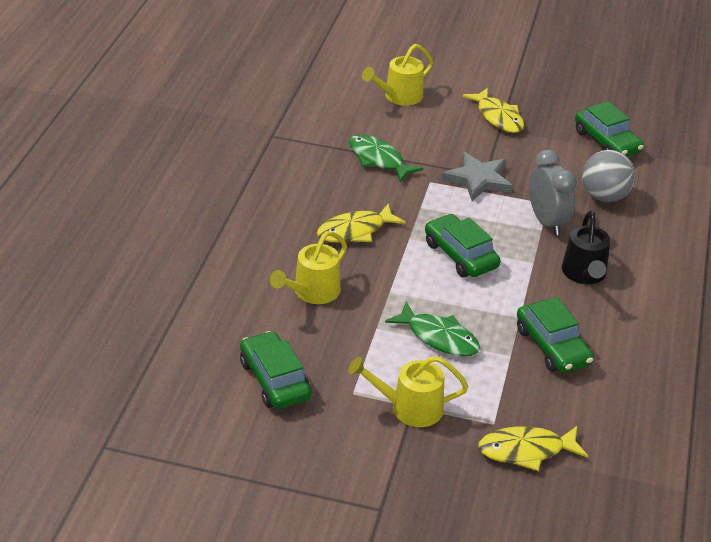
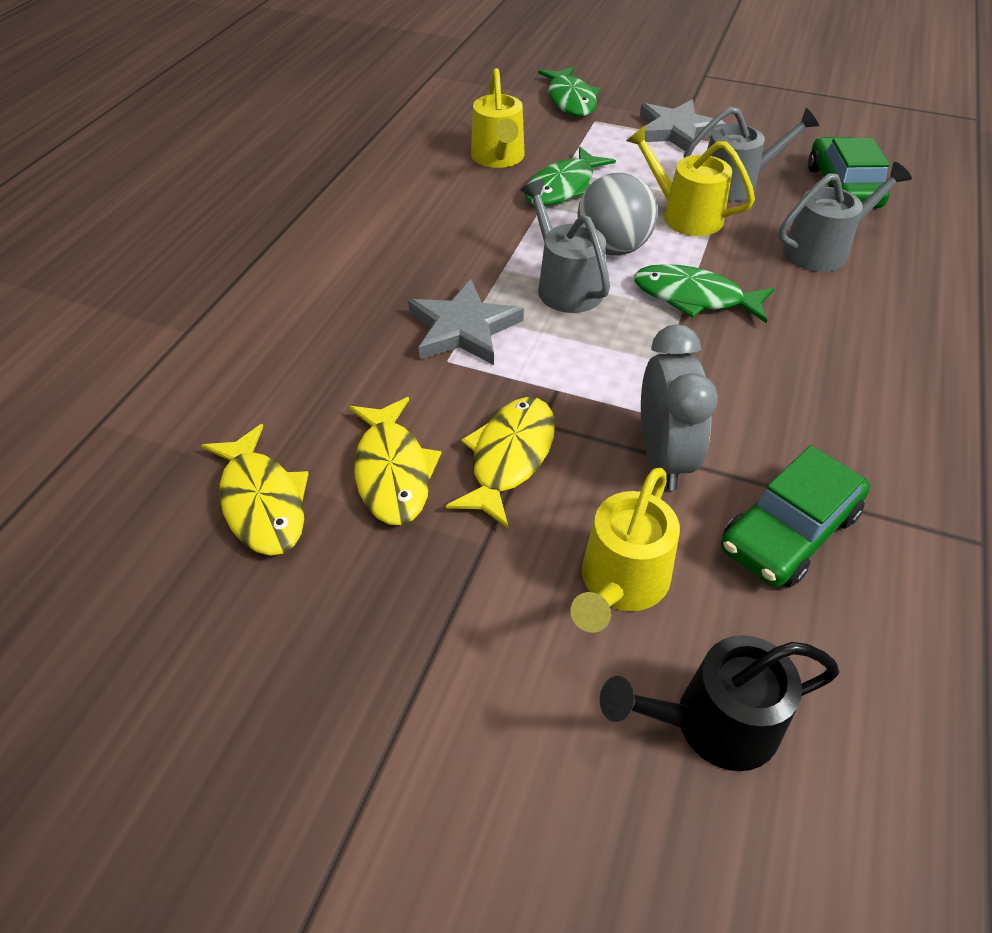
green car: 4 -> 2
green fish: 2 -> 3
grey star: 1 -> 2
grey watering can: 0 -> 3

